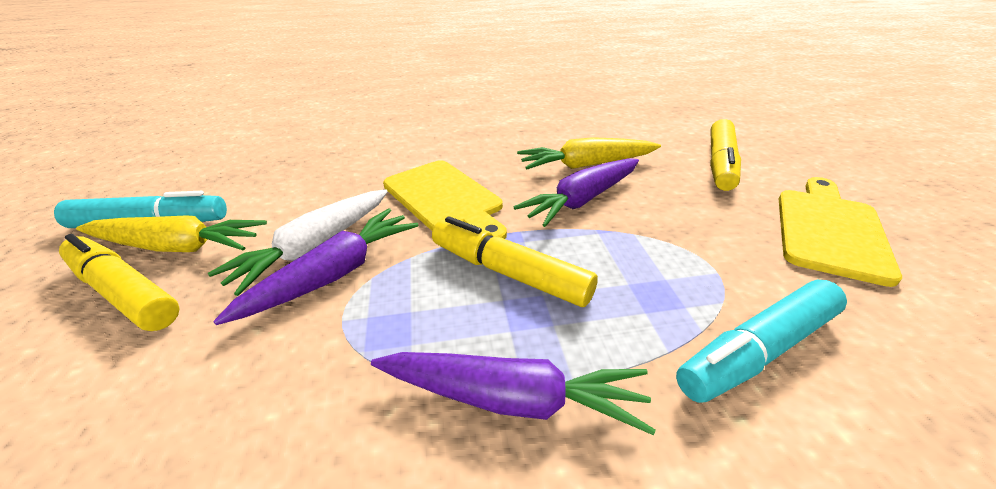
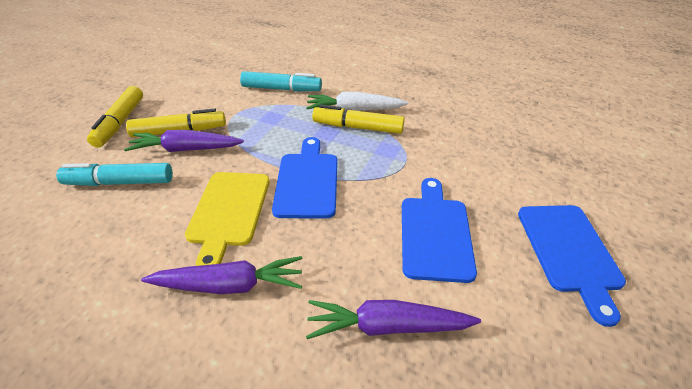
blue cutting board: 0 -> 3
yellow carrot: 2 -> 0
yellow cutting board: 2 -> 1

